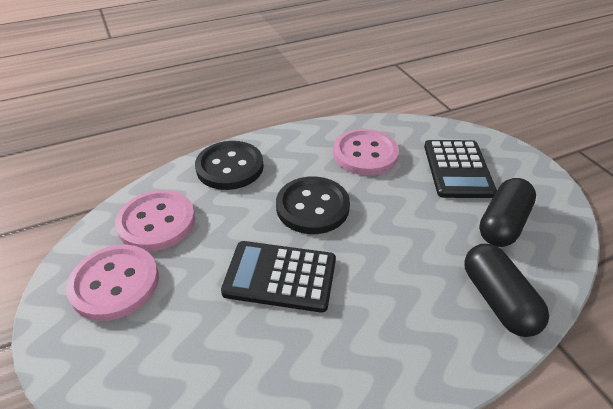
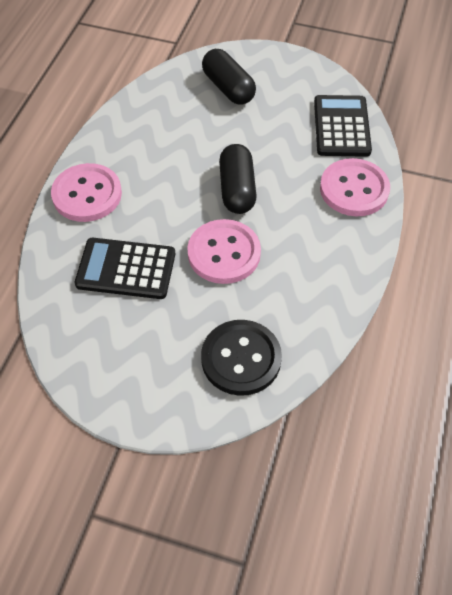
black button: 2 -> 1

